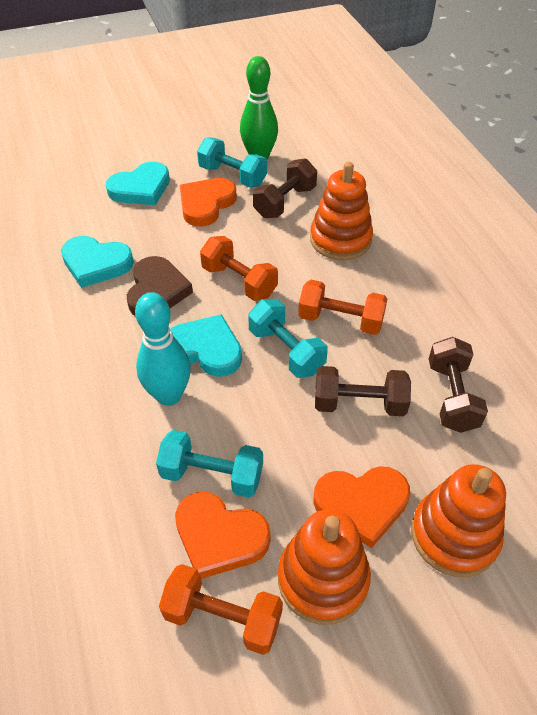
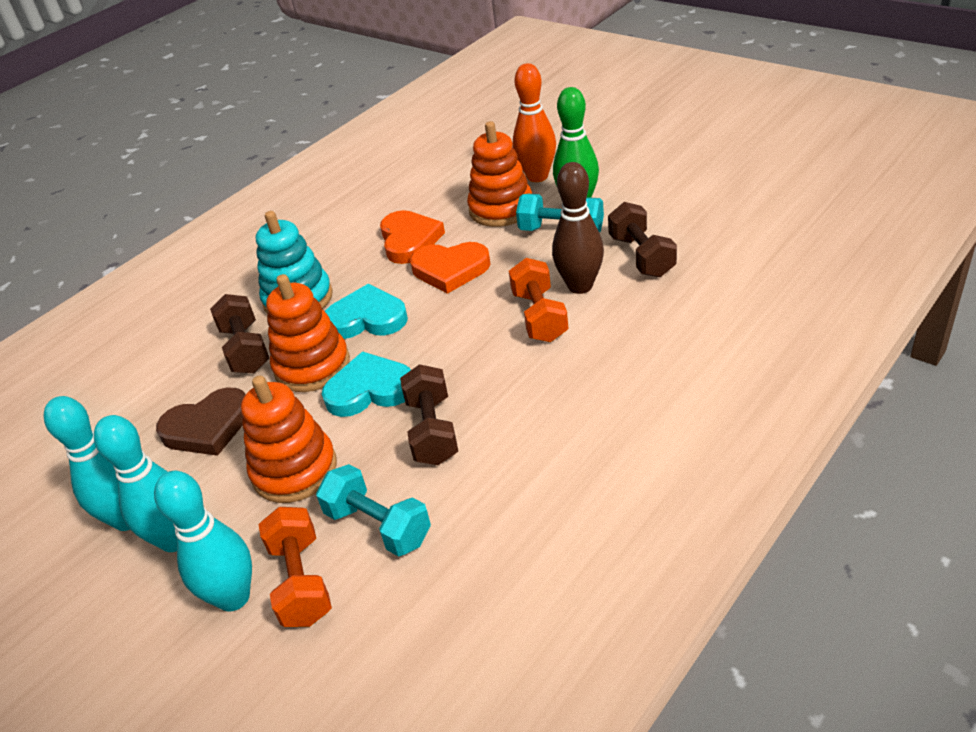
brown bowling pin: 0 -> 1
orange bowling pin: 0 -> 1
orange dumbbell: 3 -> 2
orange heart: 3 -> 2
turquoise bowling pin: 1 -> 3
turquoise dumbbell: 3 -> 2
turquoise heart: 3 -> 2
turquoise stacking toy: 0 -> 1

